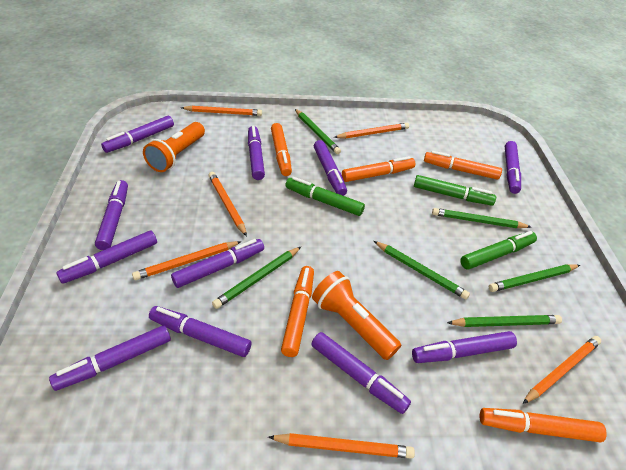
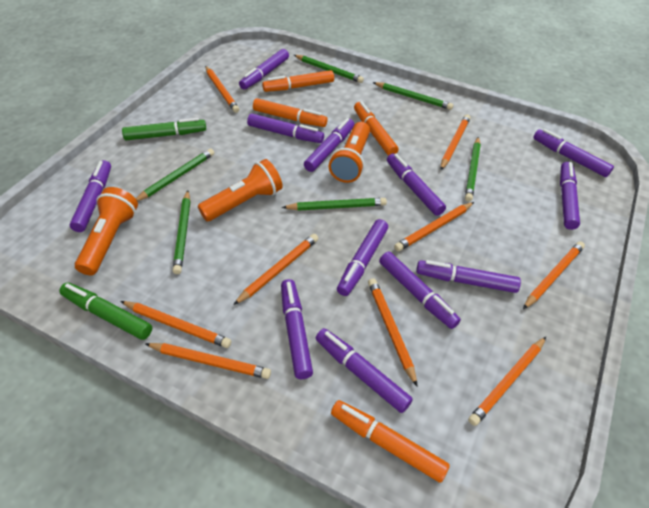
green marker: 3 -> 2
orange flashlight: 2 -> 3
orange marker: 5 -> 4
orange pencil: 6 -> 9
purple marker: 11 -> 12

